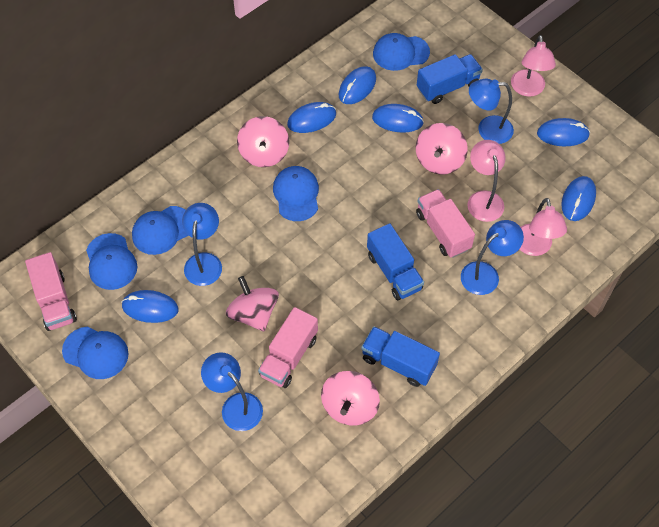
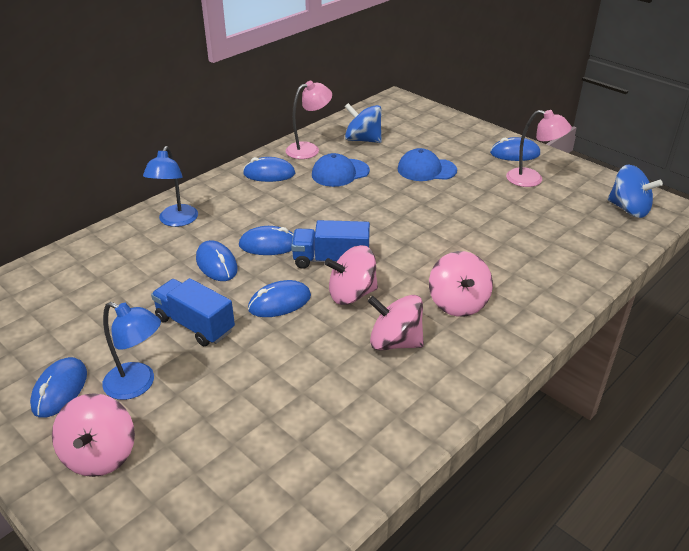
blue cap: 5 -> 2
blue lamp: 4 -> 2
blue spinning top: 0 -> 2
blue truck: 3 -> 2
pink lamp: 3 -> 2
pink truck: 3 -> 0

